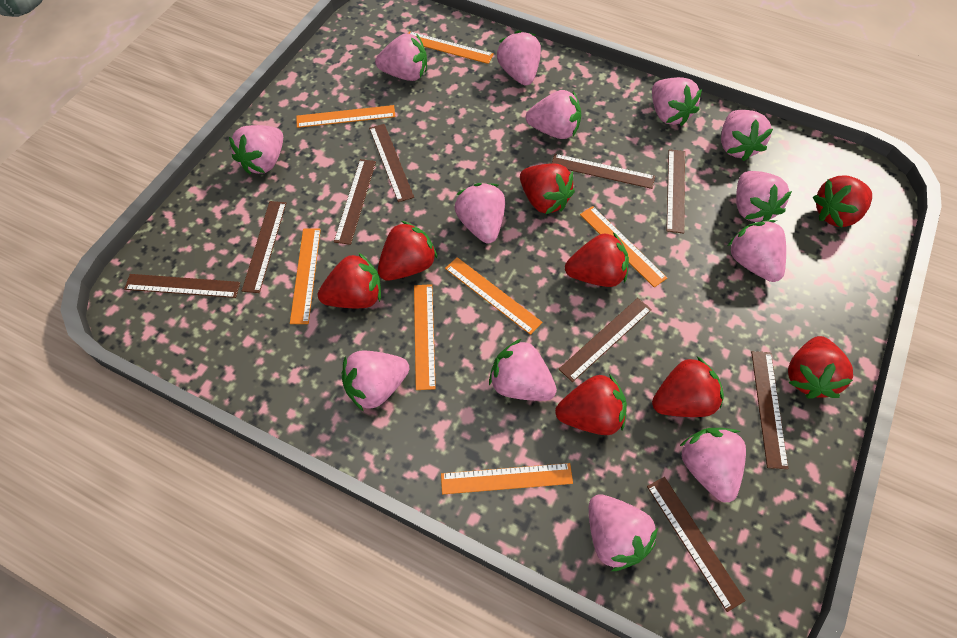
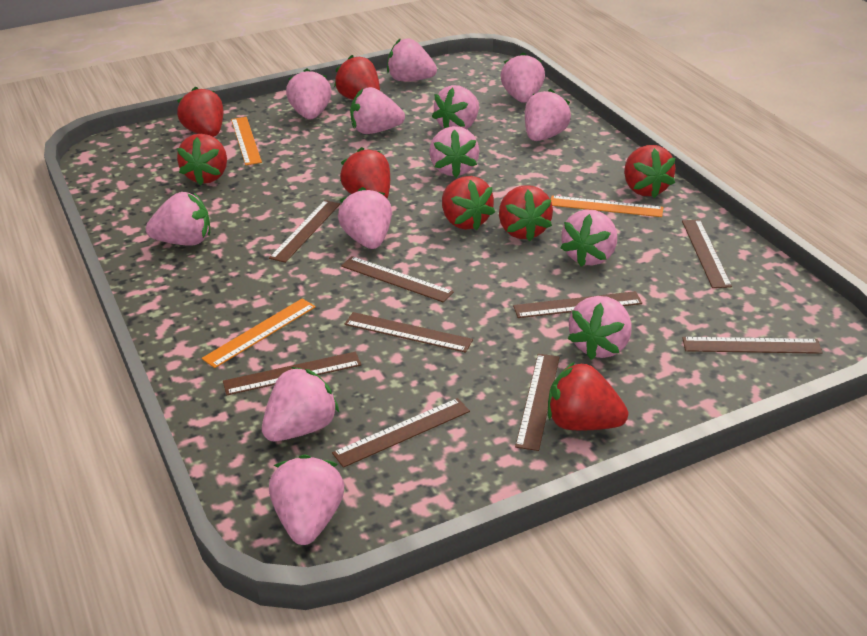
orange ruler: 7 -> 3

